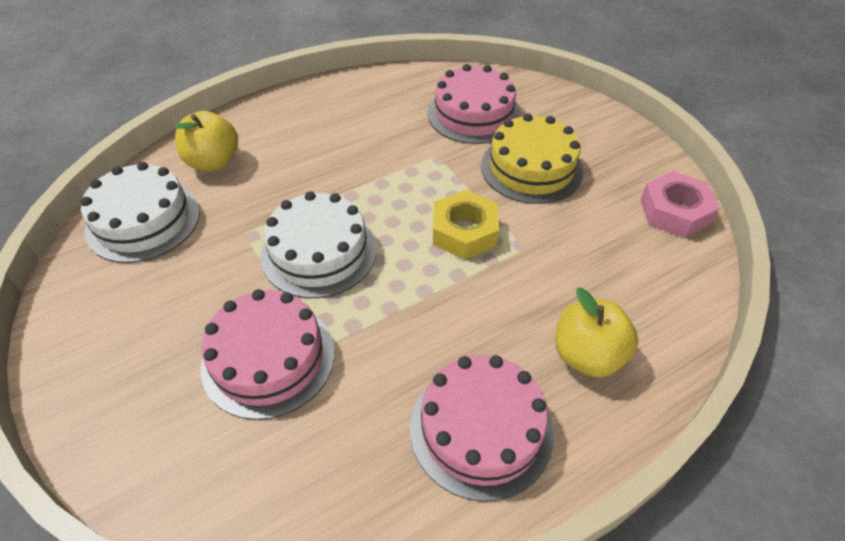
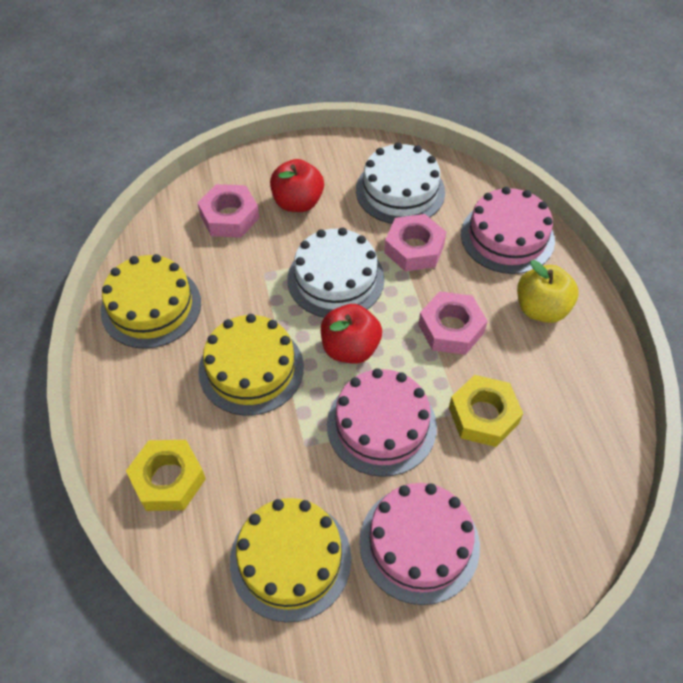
pink nut: 1 -> 3
red apple: 0 -> 2
yellow apple: 2 -> 1
yellow cake: 1 -> 3
yellow nut: 1 -> 2

